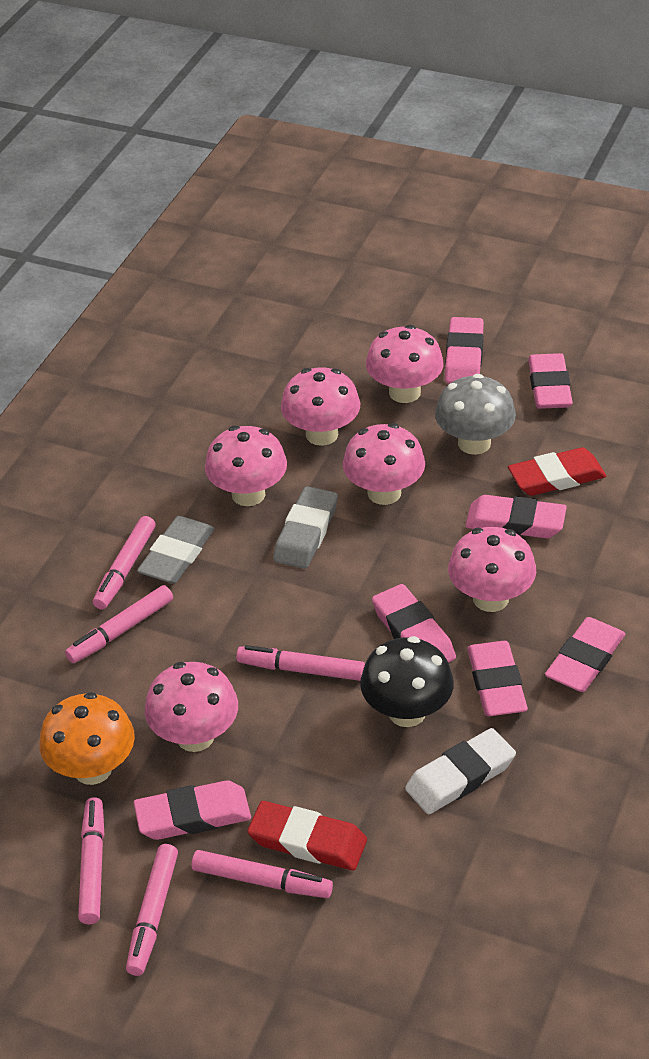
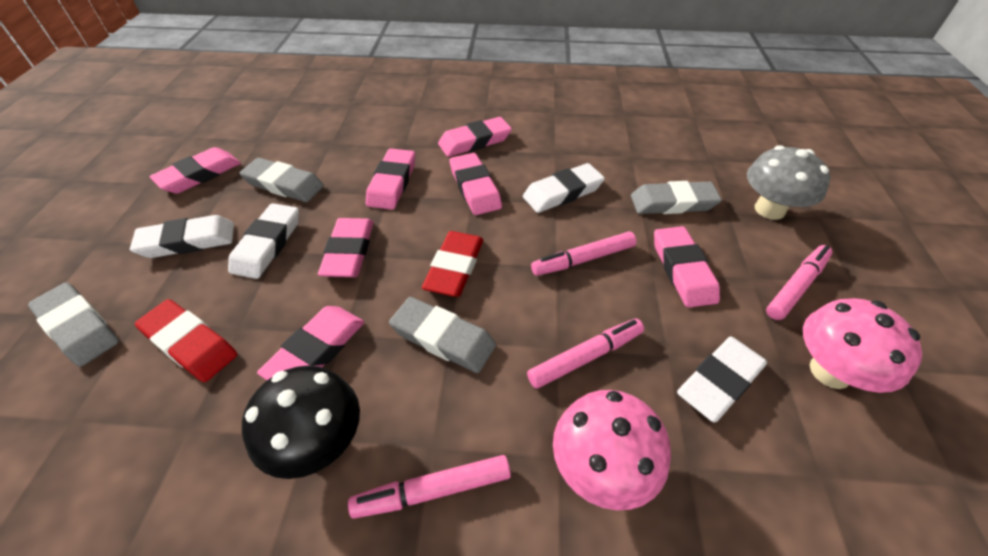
grey eraser: 2 -> 4
orange mushroom: 1 -> 0
pink marker: 6 -> 4
pink mushroom: 6 -> 2
white eraser: 1 -> 4

